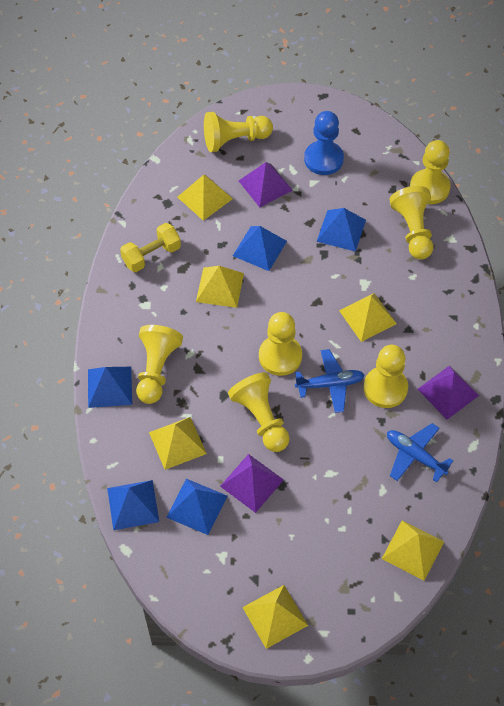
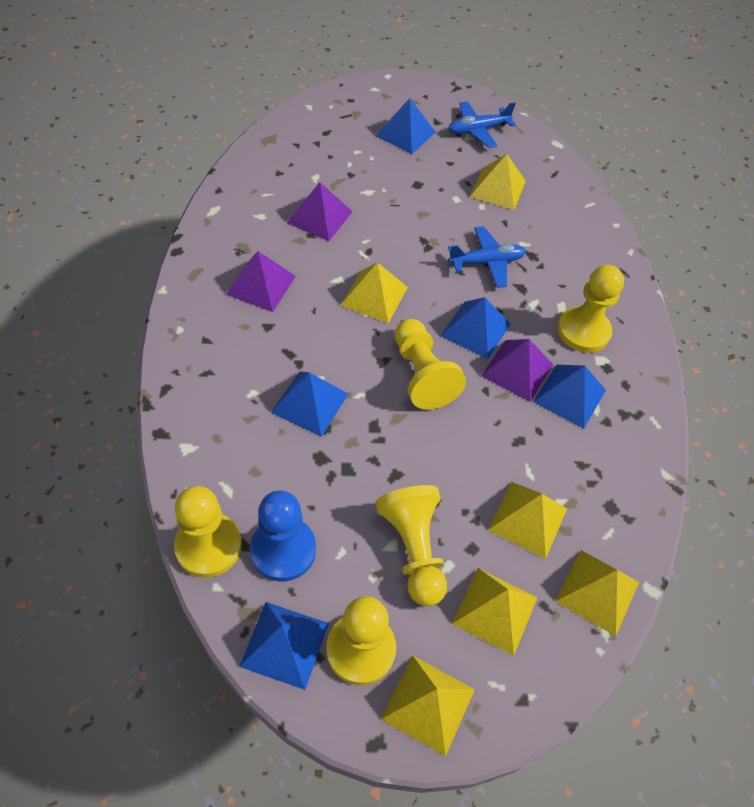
yellow dumbbell: 1 -> 0
yellow pawn: 7 -> 5

